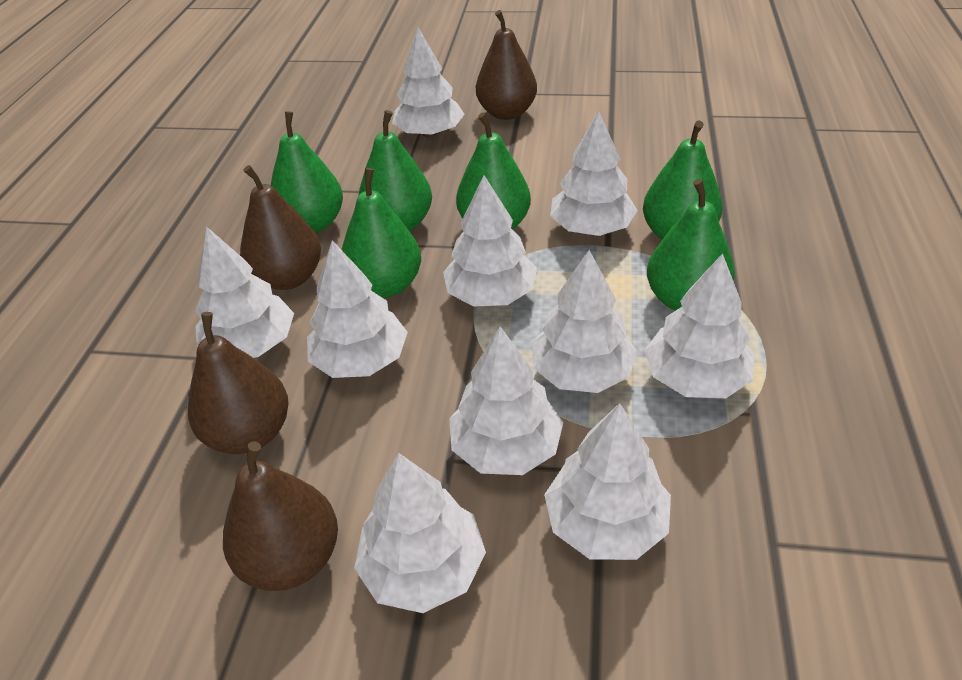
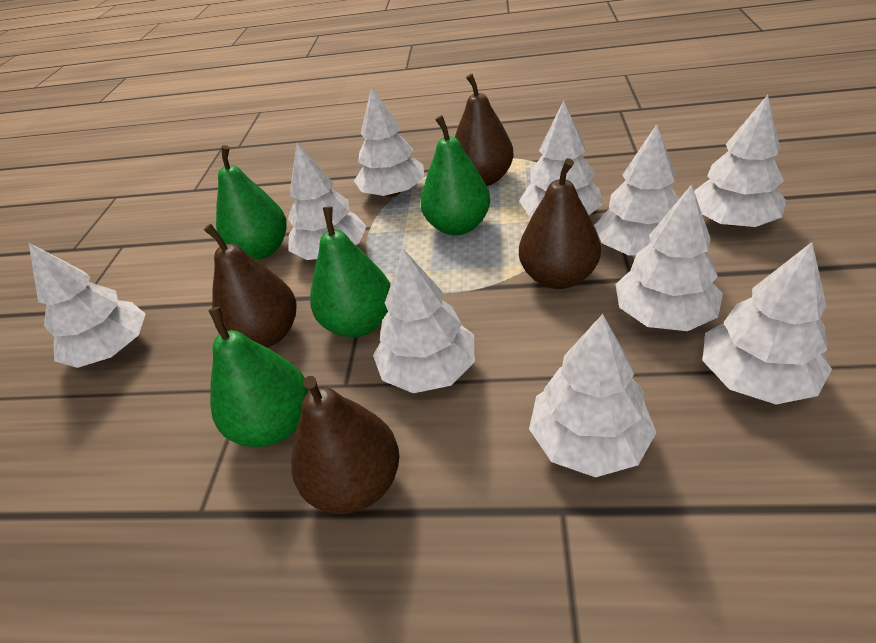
green pear: 6 -> 4

